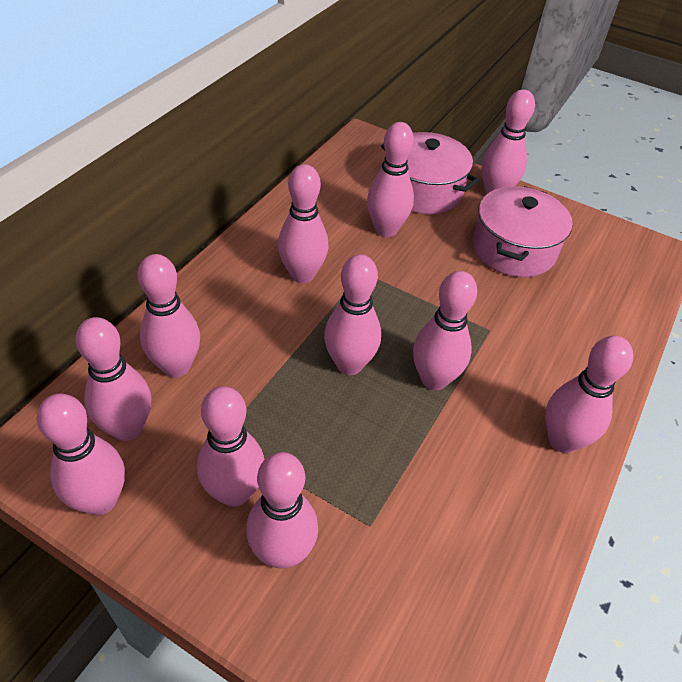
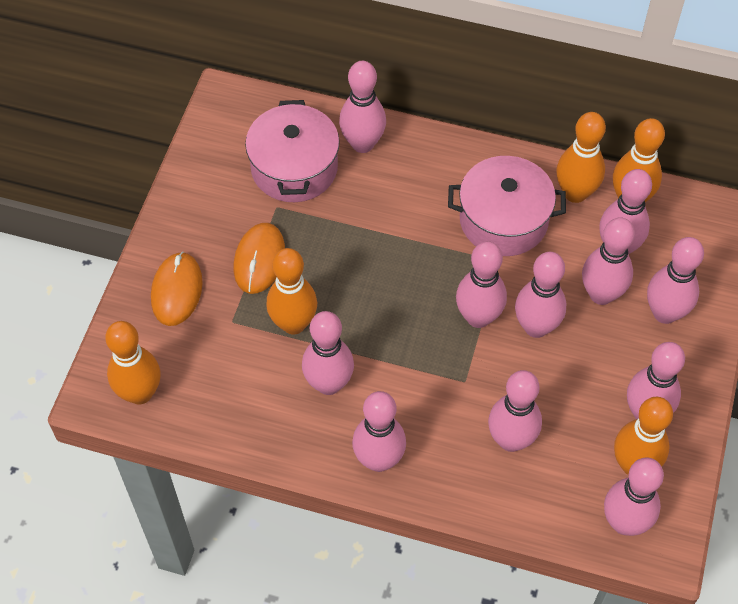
orange bowling pin: 0 -> 5
orange mouse: 0 -> 2

